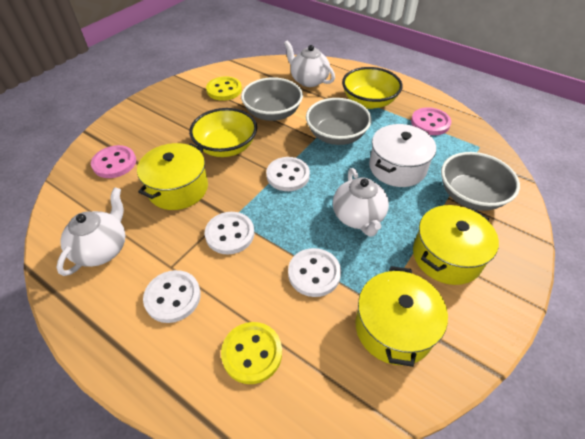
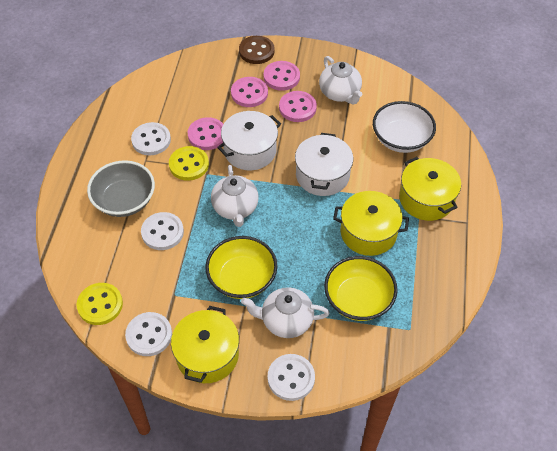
brown button: 0 -> 1
grey bowl: 3 -> 1
pink button: 2 -> 4
white bowl: 0 -> 1
white pot: 1 -> 2

